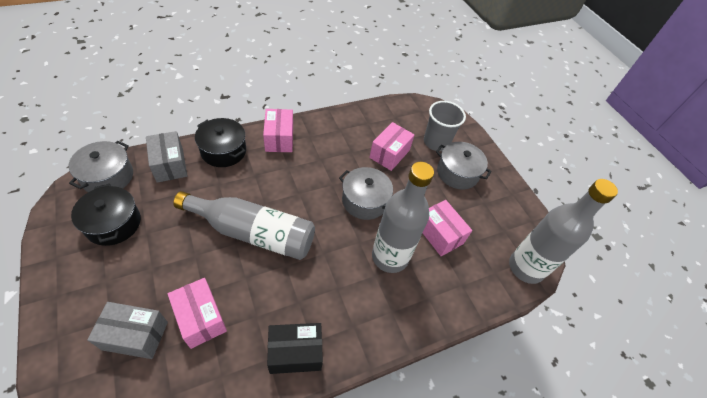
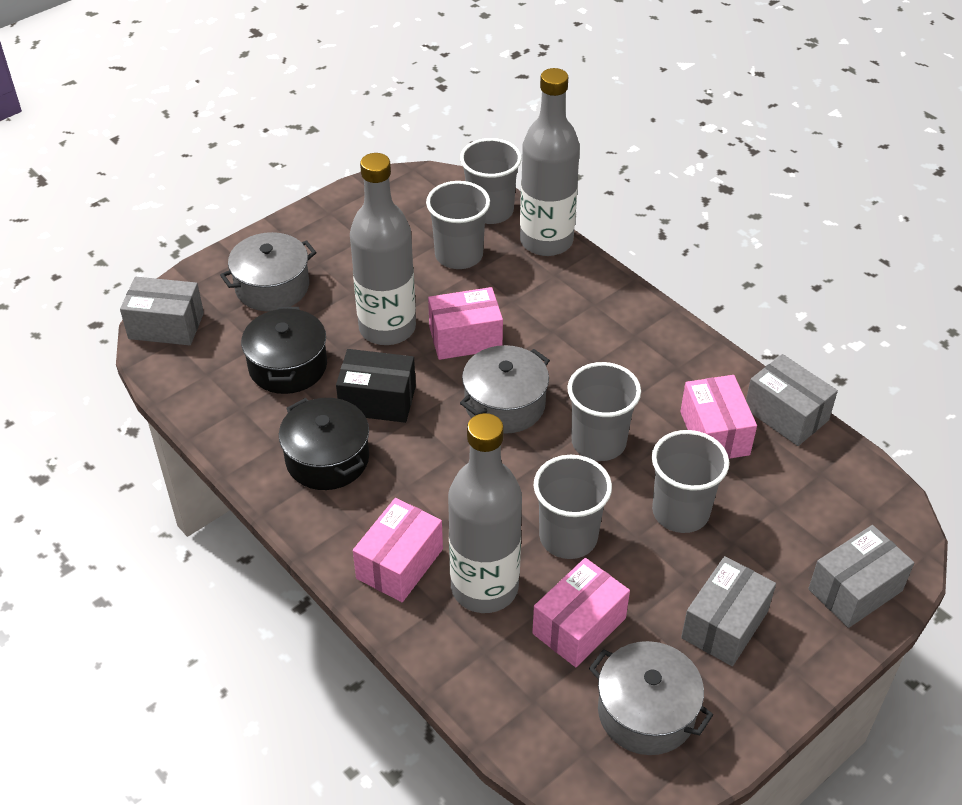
grey box: 2 -> 4
grey cup: 1 -> 5

